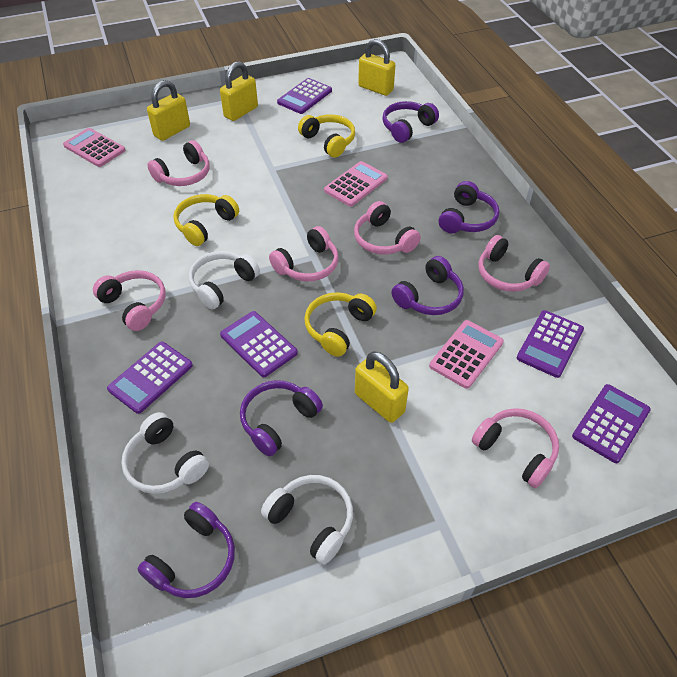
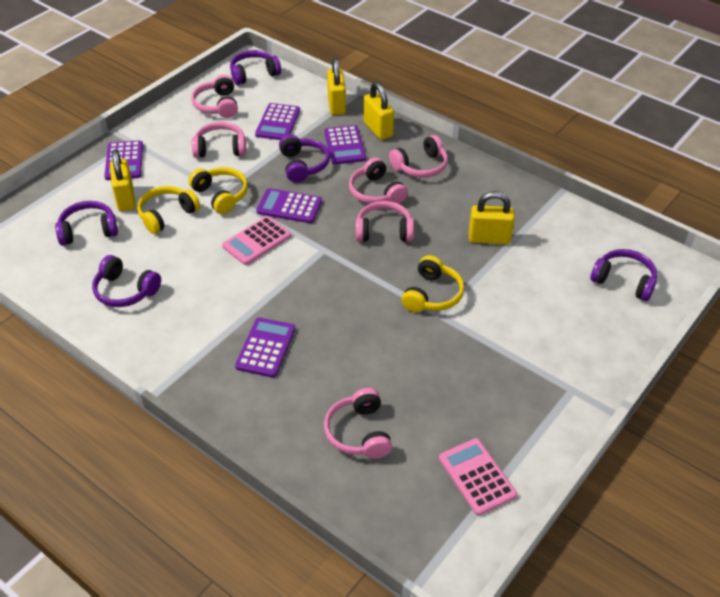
pink calculator: 3 -> 2
white headphones: 3 -> 0

